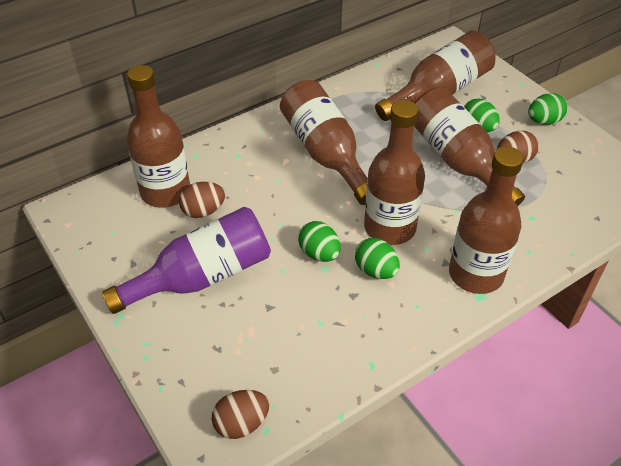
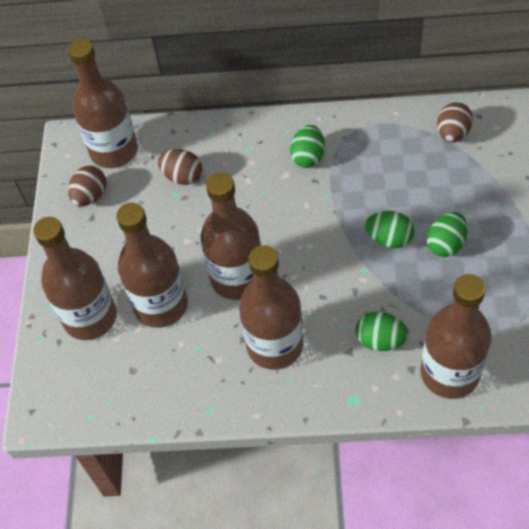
purple bottle: 1 -> 0

